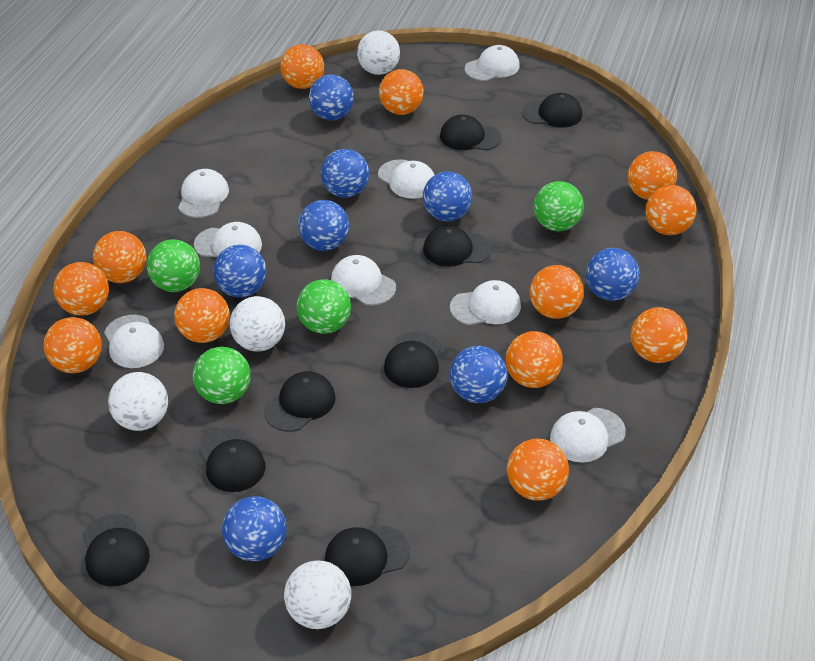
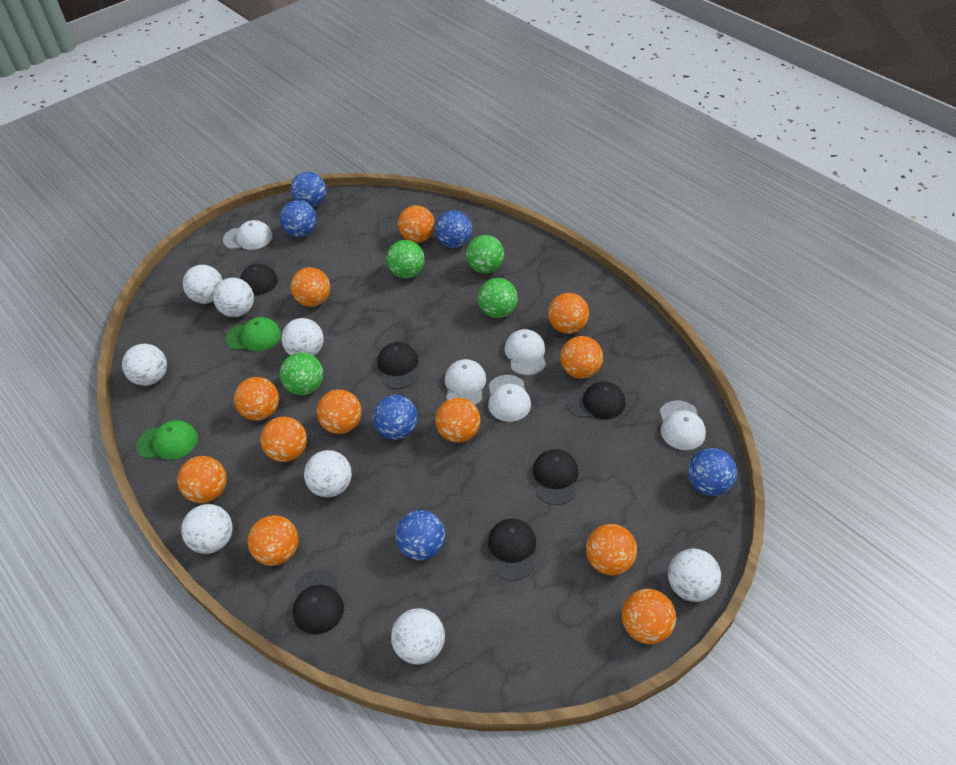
black cap: 8 -> 6
blue ball: 8 -> 6
green cap: 0 -> 2
white ball: 4 -> 8
white cap: 8 -> 5

